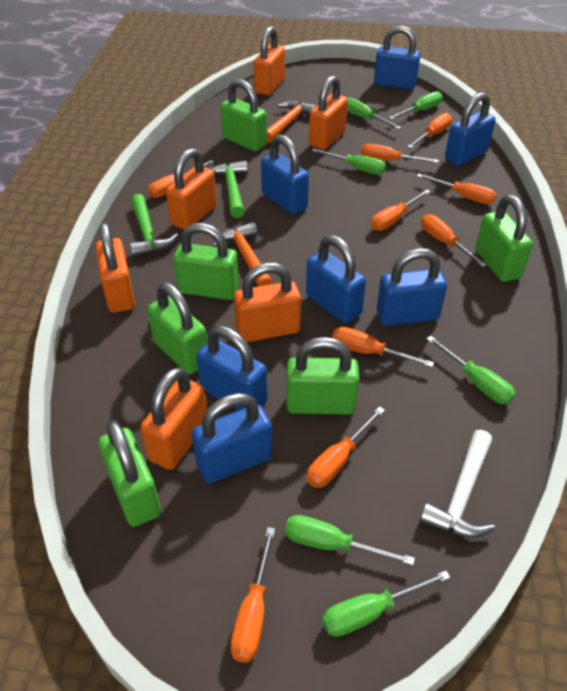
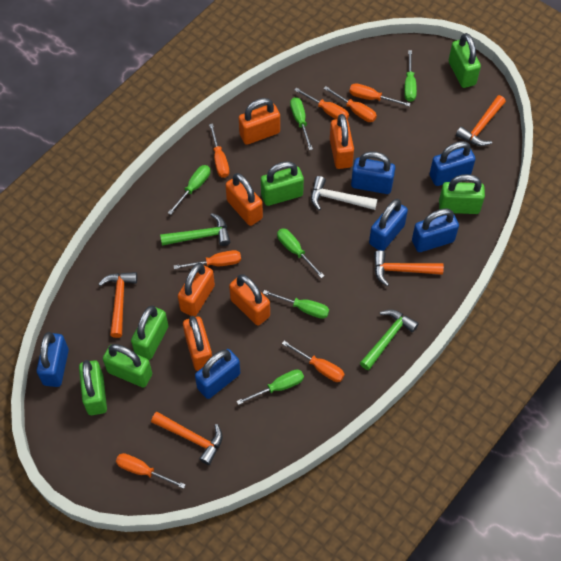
blue padlock: 7 -> 6
orange hammer: 2 -> 4
orange screwdriver: 9 -> 7

